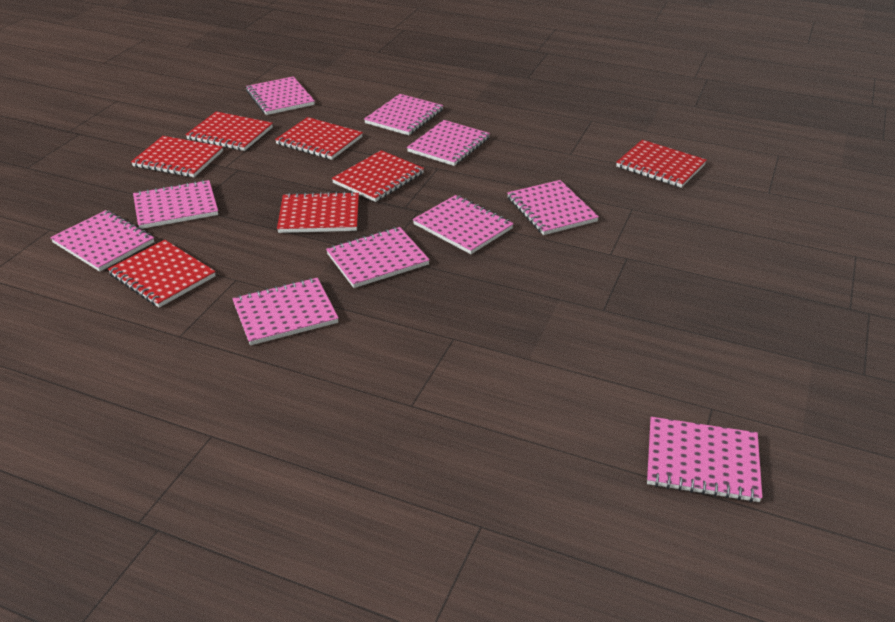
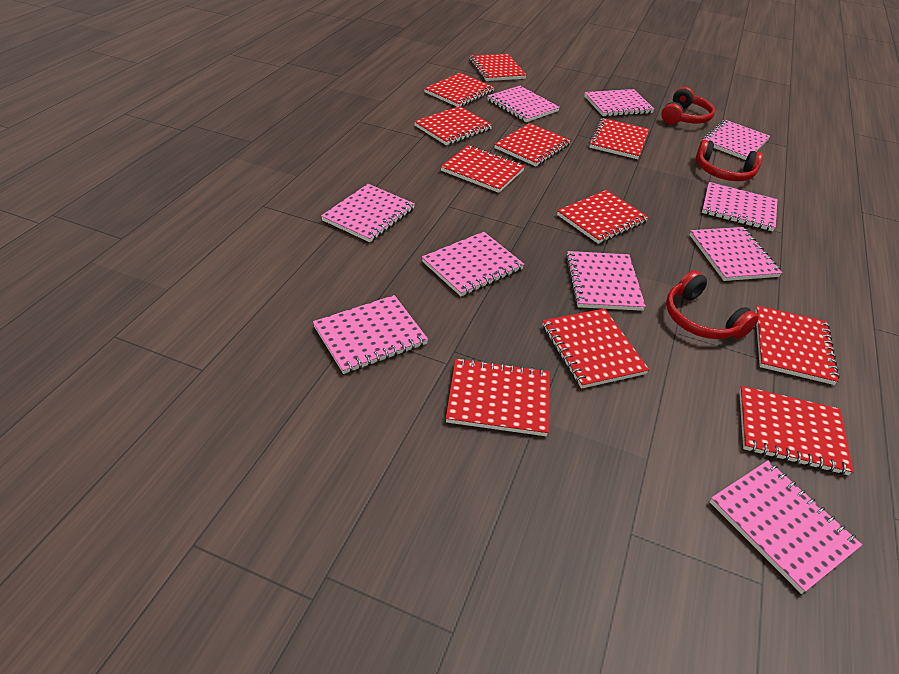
red headphones: 0 -> 3
red notebook: 7 -> 11

